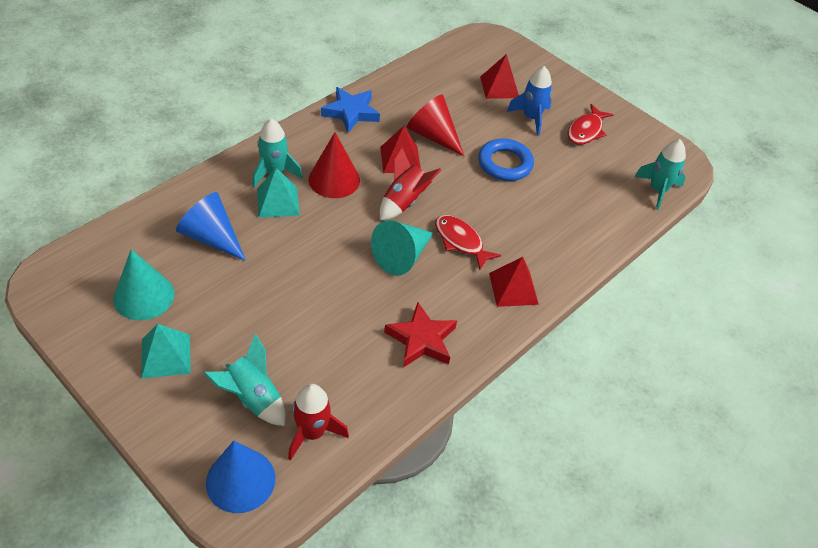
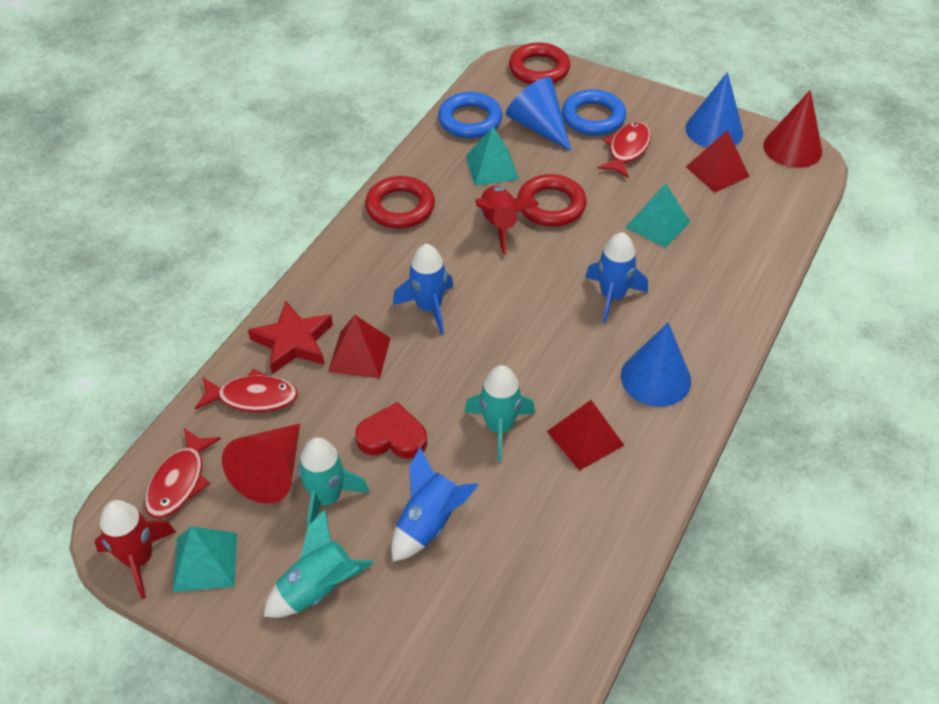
blue cone: 2 -> 3
blue ring: 1 -> 2
blue rocket: 1 -> 3
blue star: 1 -> 0
red fish: 2 -> 3
red heart: 0 -> 1
red ring: 0 -> 3
turquoise cone: 2 -> 0
turquoise pyramid: 2 -> 3

